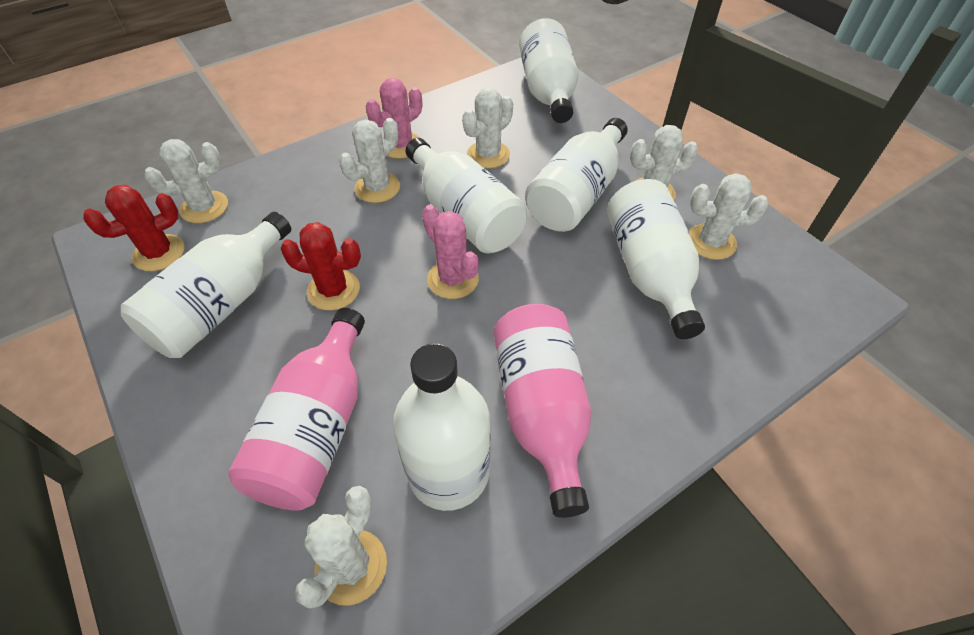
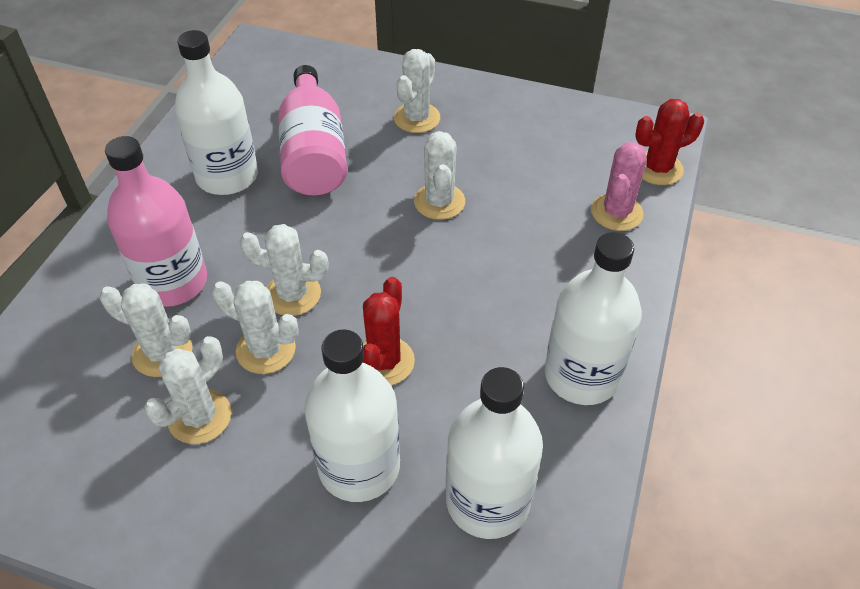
pink cactus: 2 -> 1
white bottle: 6 -> 4

